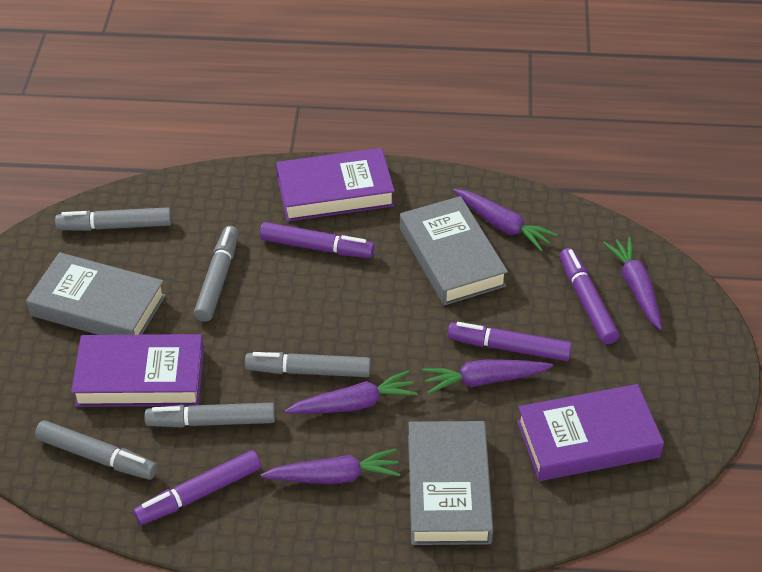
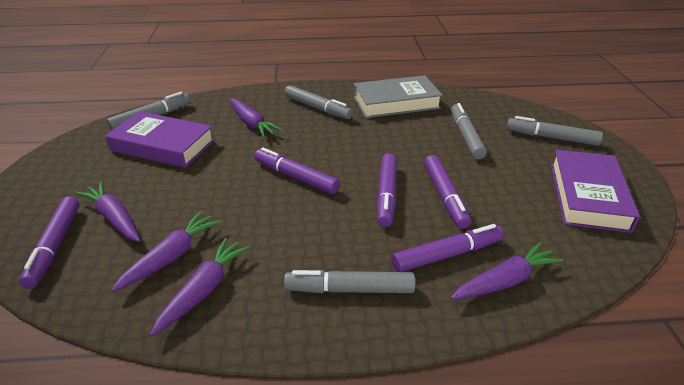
grey book: 3 -> 1
purple book: 3 -> 2
purple marker: 4 -> 5

